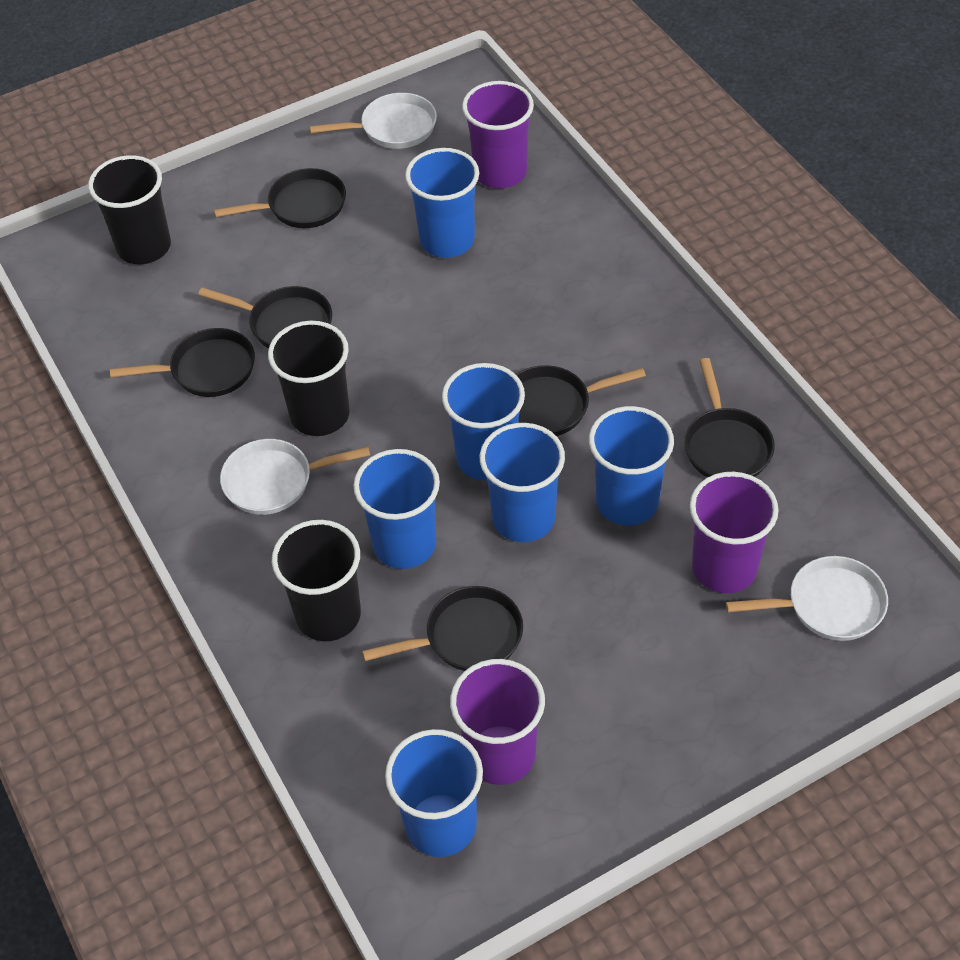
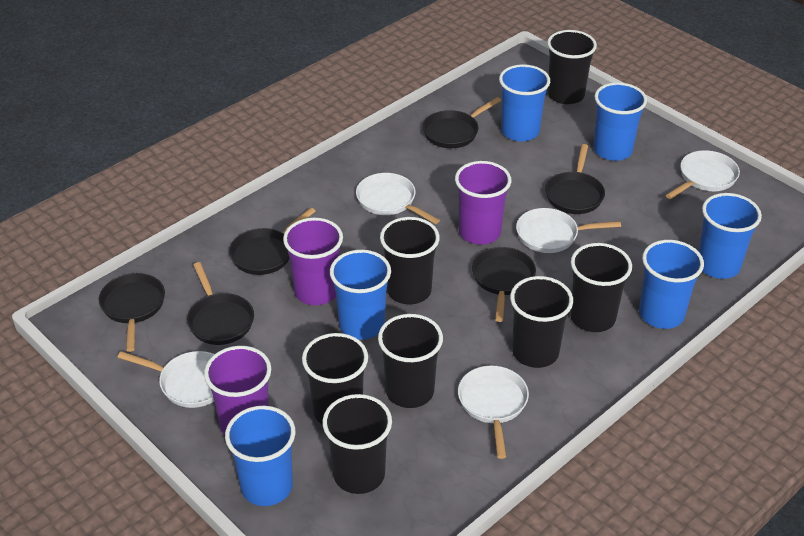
black cup: 3 -> 7
white pan: 3 -> 5

